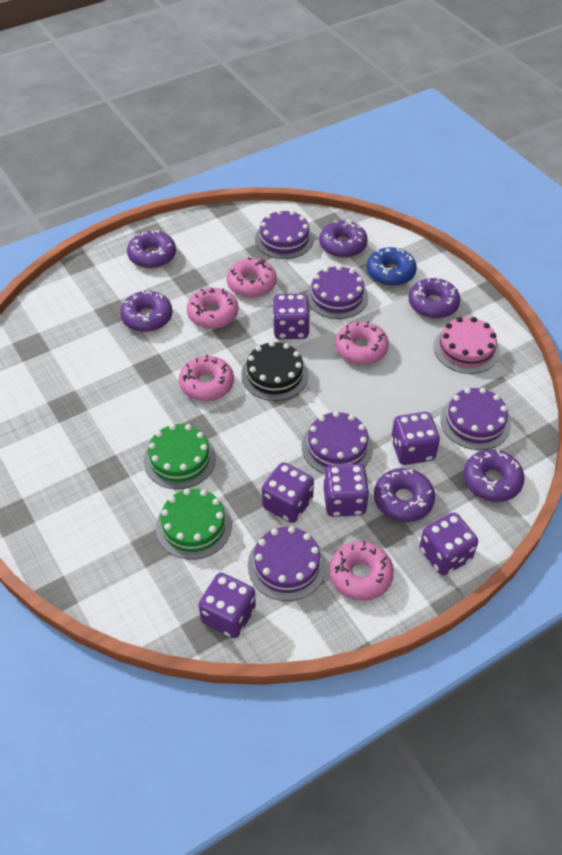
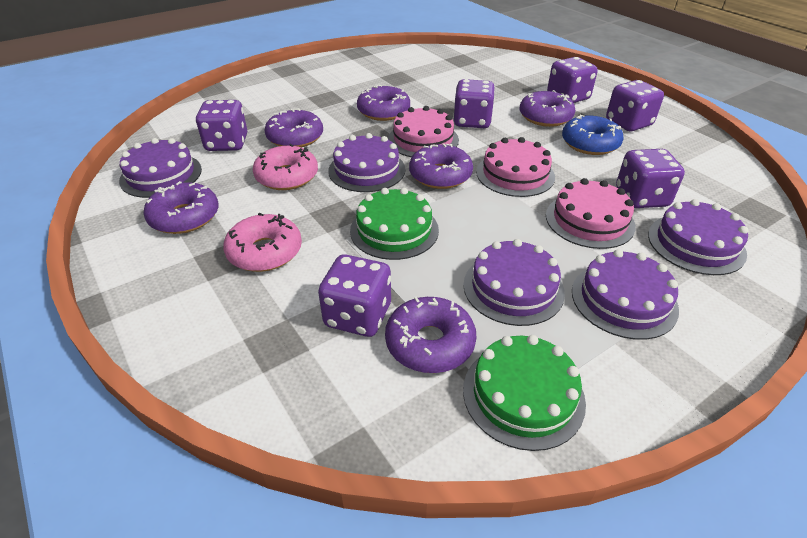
black cake: 1 -> 0
pink cake: 1 -> 3
pink donut: 5 -> 2

